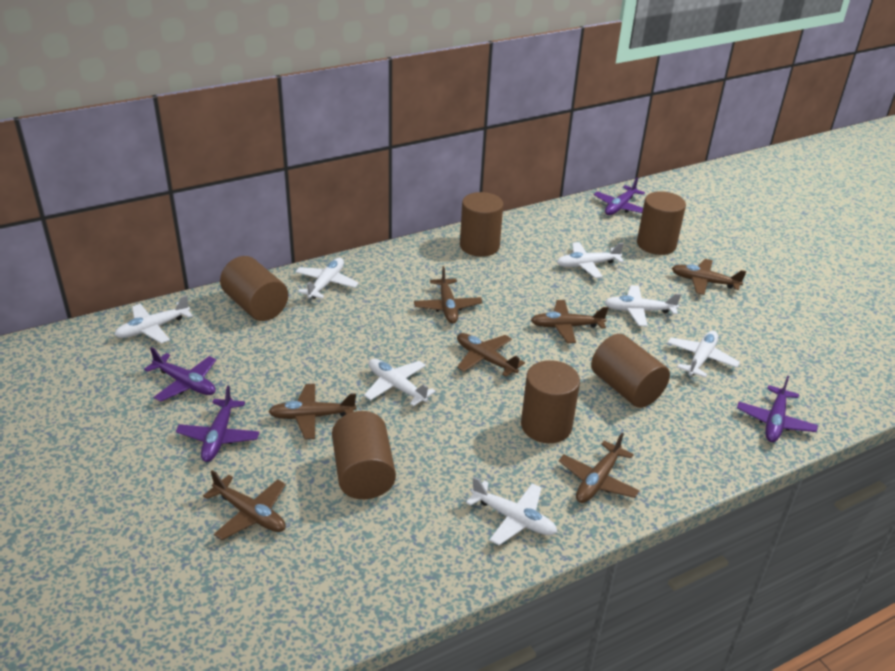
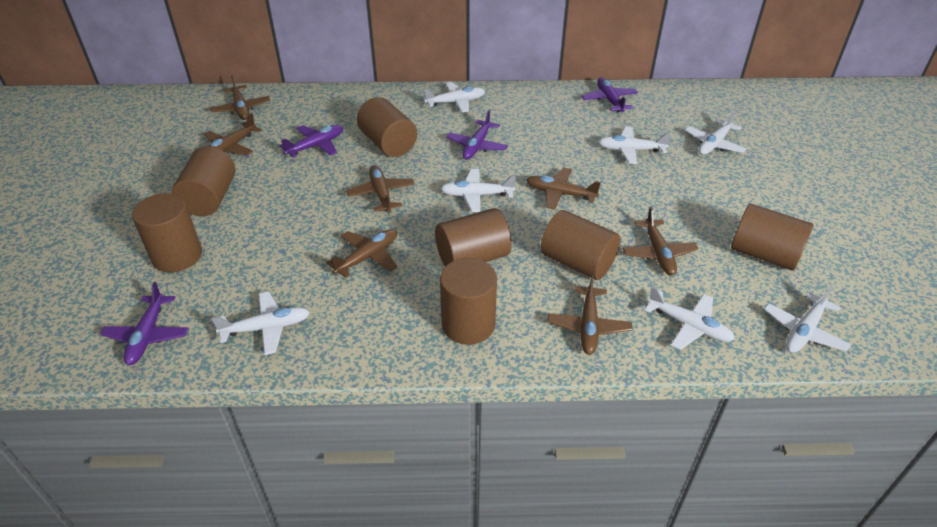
brown cylinder: 6 -> 7

